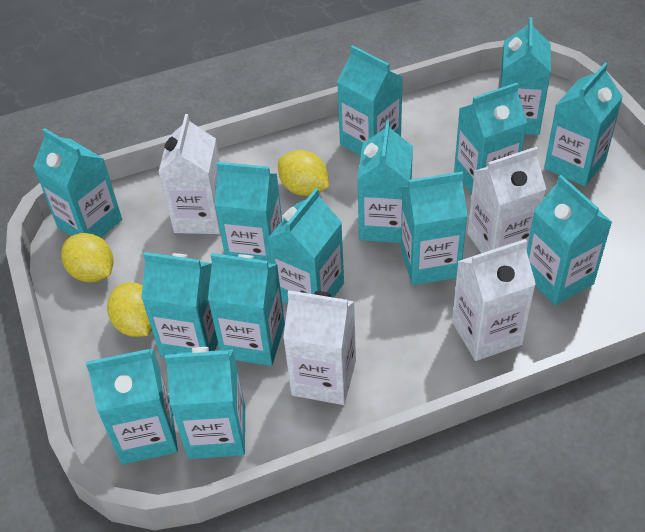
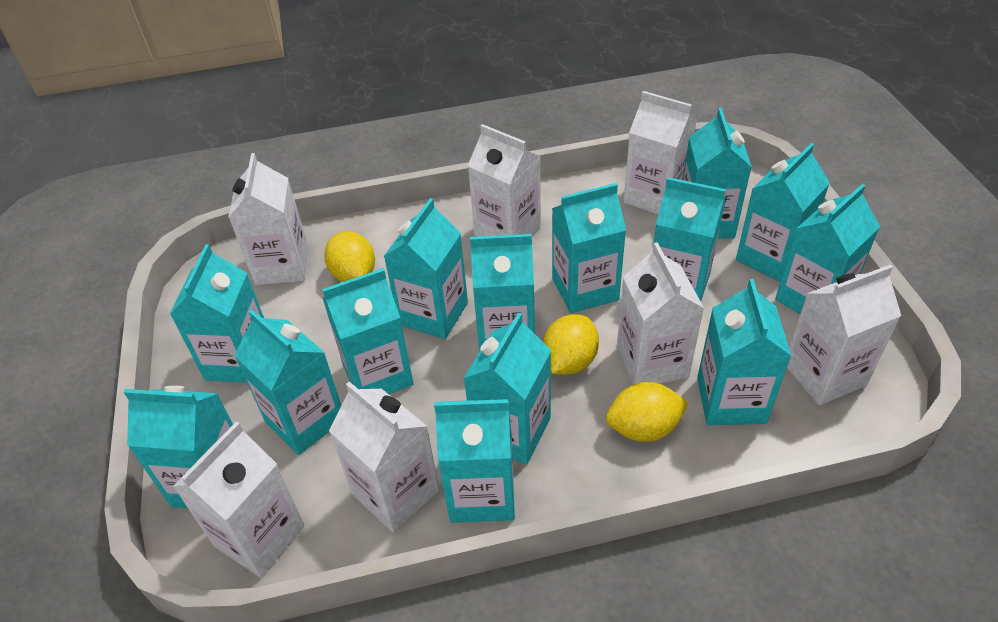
white carton: 4 -> 7

